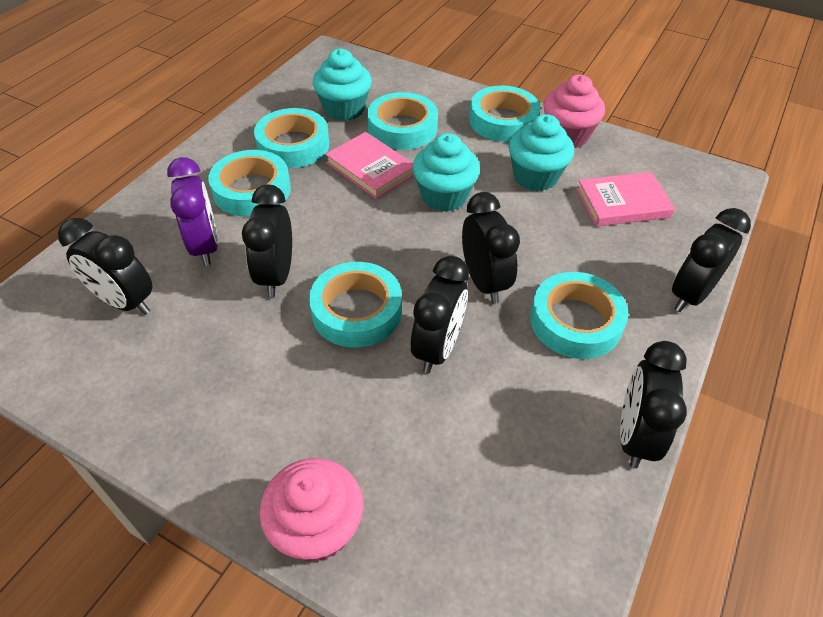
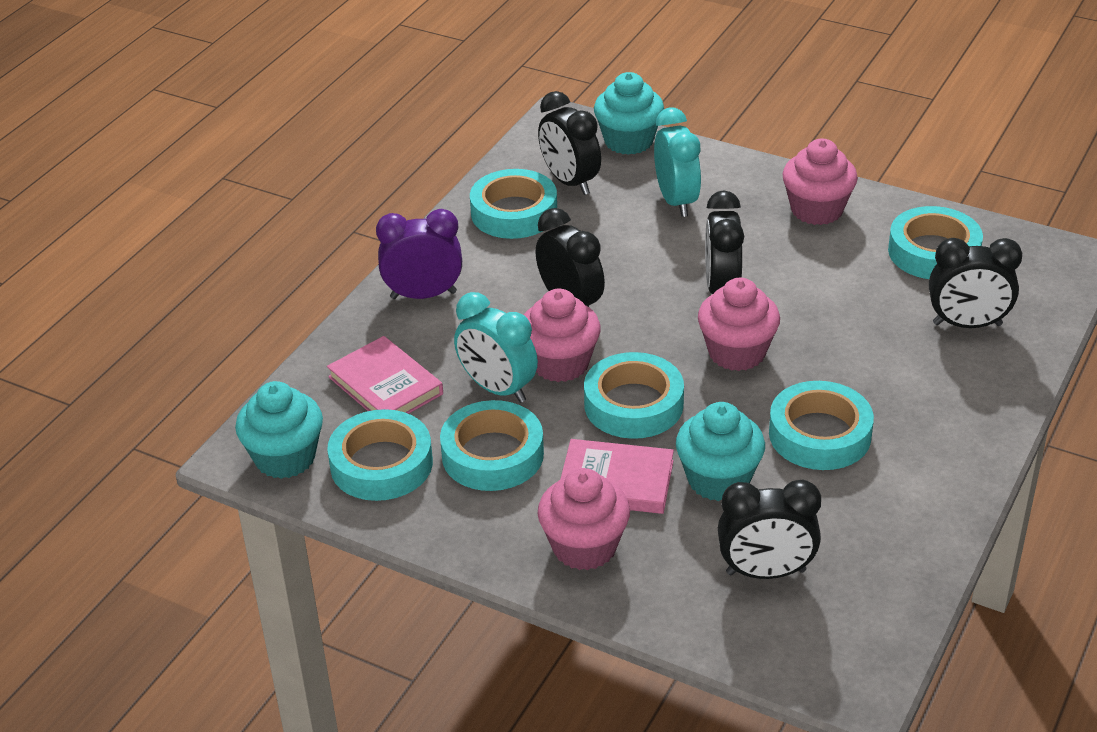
black clock: 6 -> 5
pink cupcake: 2 -> 4
turquoise clock: 0 -> 2

